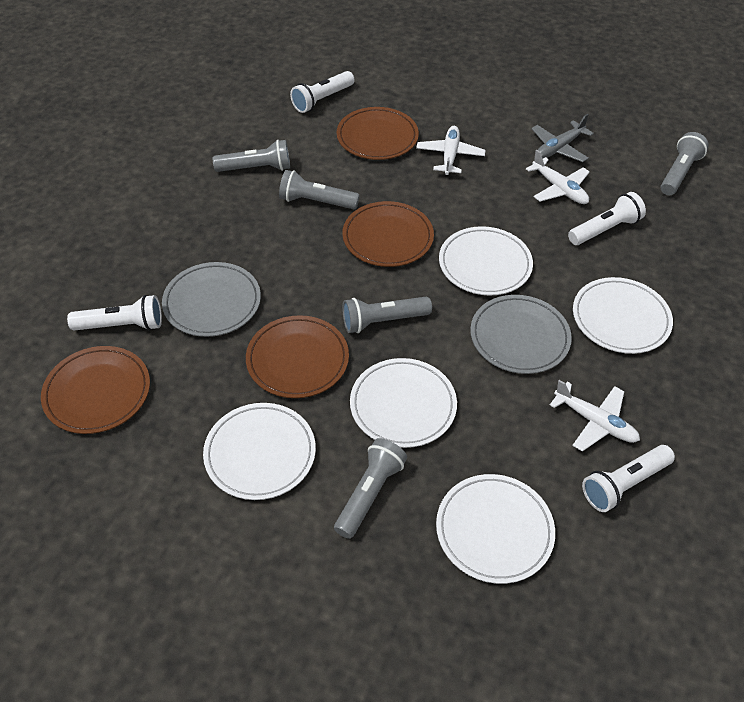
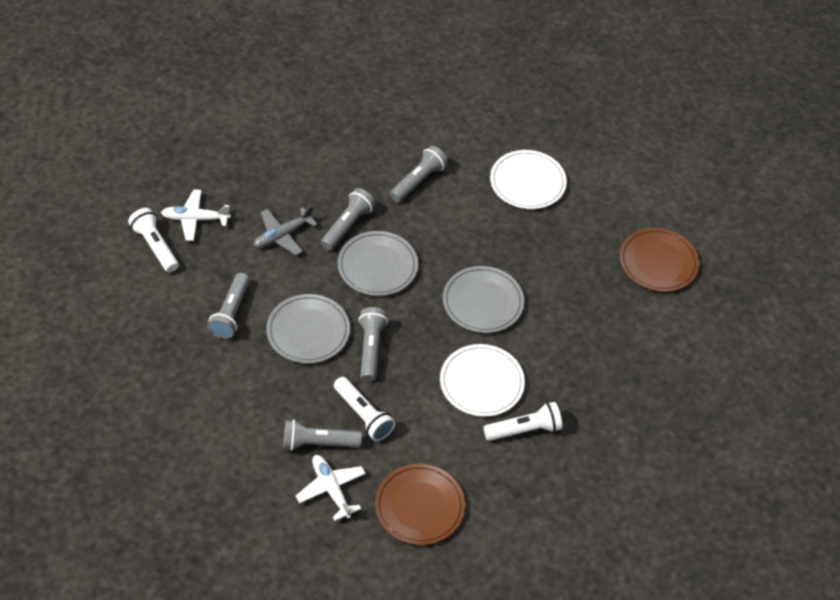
brown plate: 4 -> 2
grey plate: 2 -> 3
white flashlight: 4 -> 3
white plane: 3 -> 2
white plate: 5 -> 2

